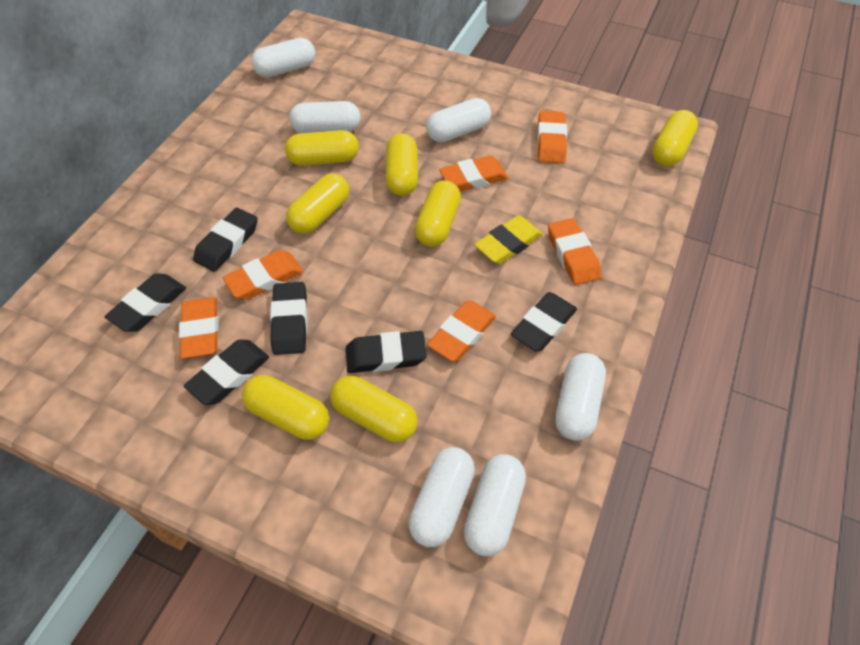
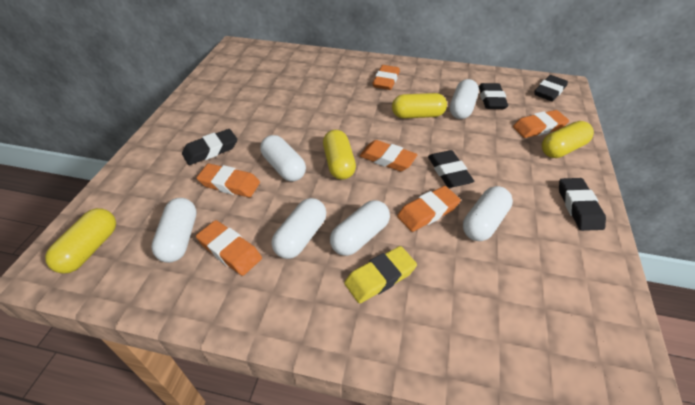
black eraser: 6 -> 5
yellow capsule: 7 -> 4

